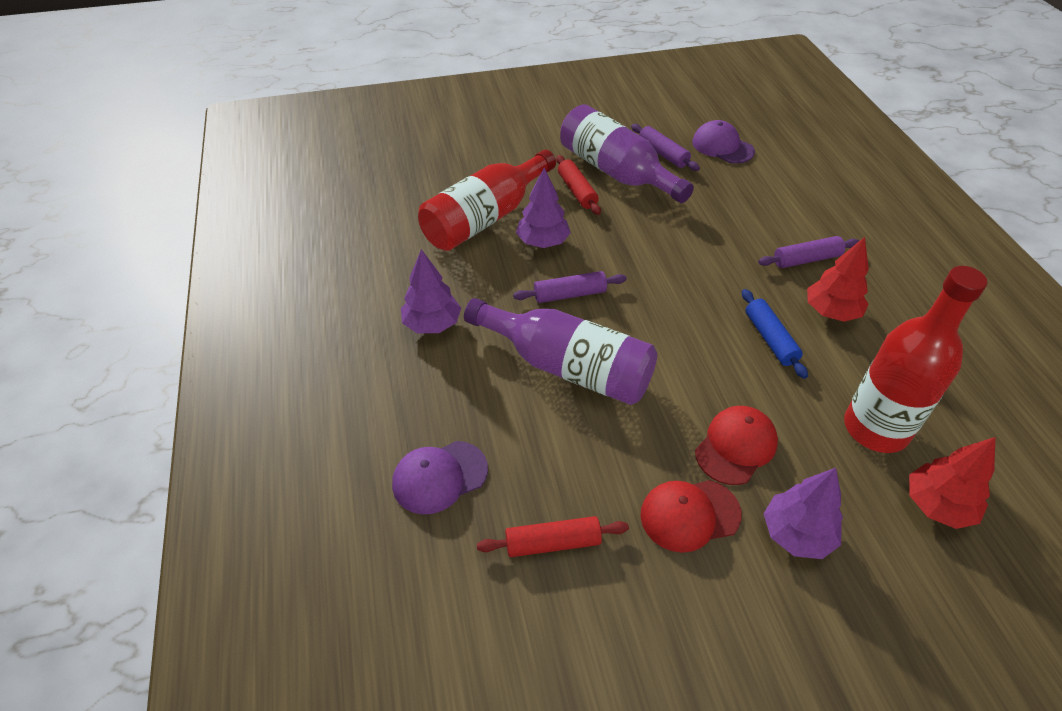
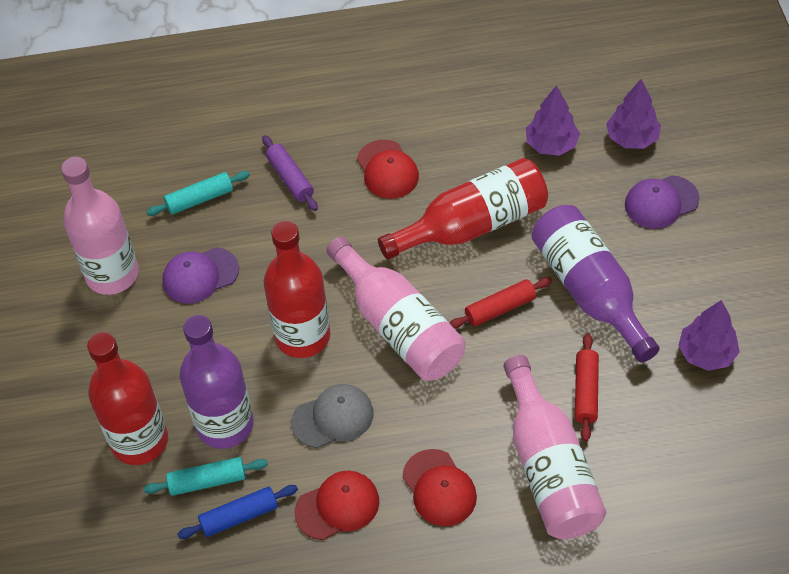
grey cap: 0 -> 1
pink bottle: 0 -> 3
purple rolling pin: 3 -> 1
red bottle: 2 -> 3
red cap: 2 -> 3
red tree: 2 -> 0
turquoise rolling pin: 0 -> 2

